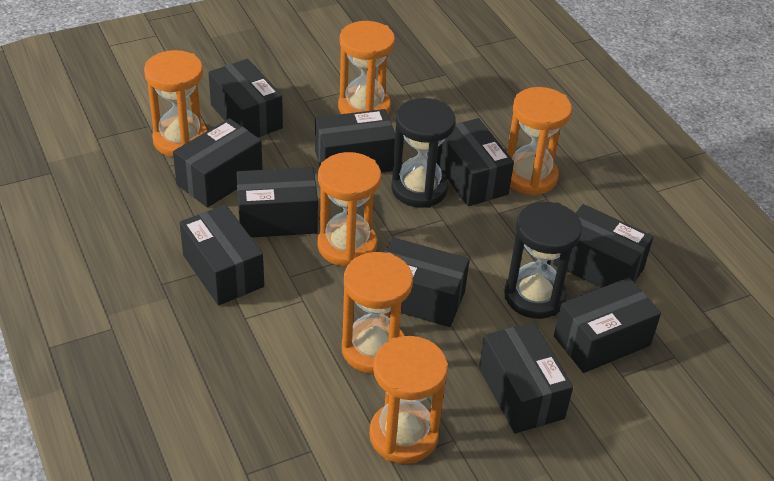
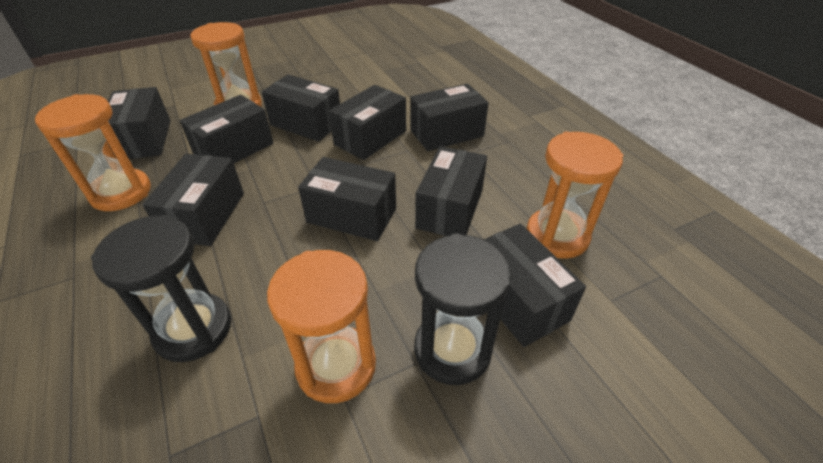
black box: 10 -> 9
orange hourglass: 6 -> 4

